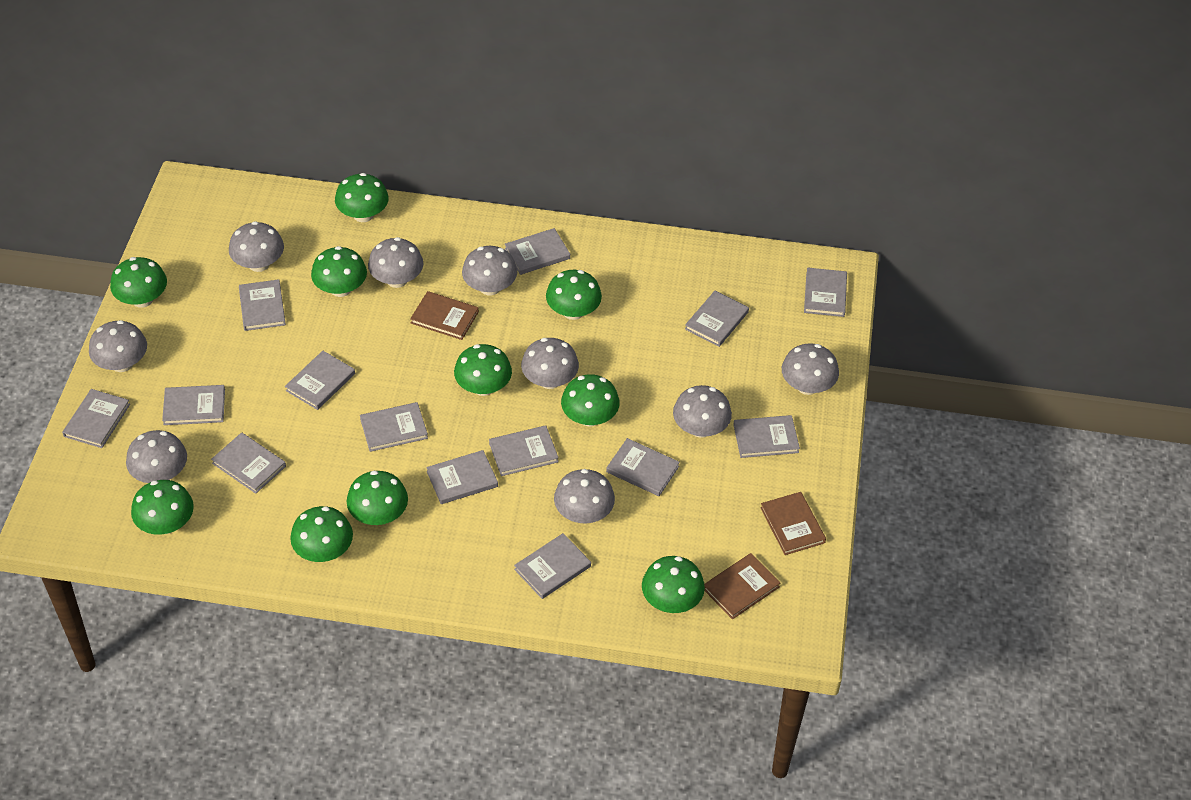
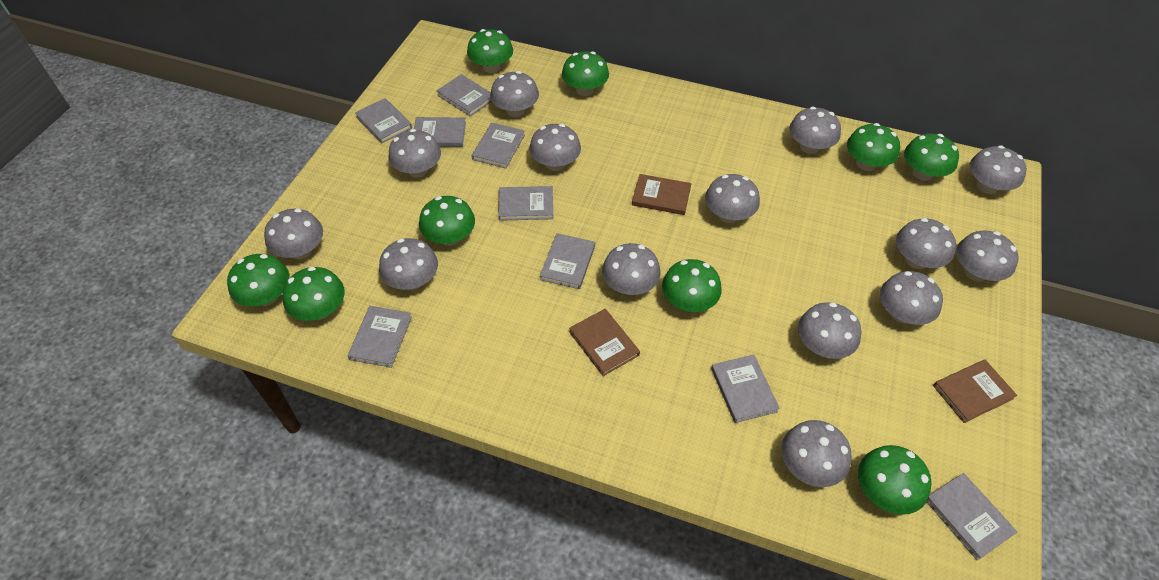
green mushroom: 10 -> 9
grey book: 14 -> 9
grey mushroom: 9 -> 14

